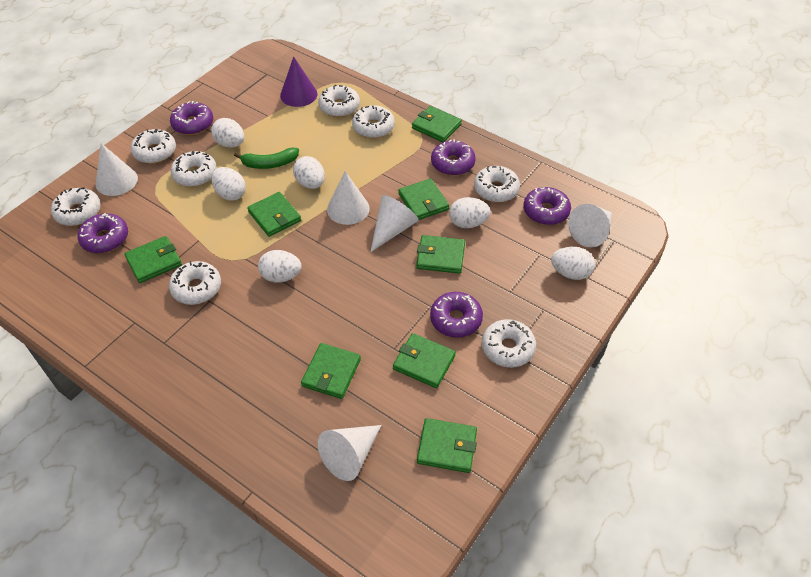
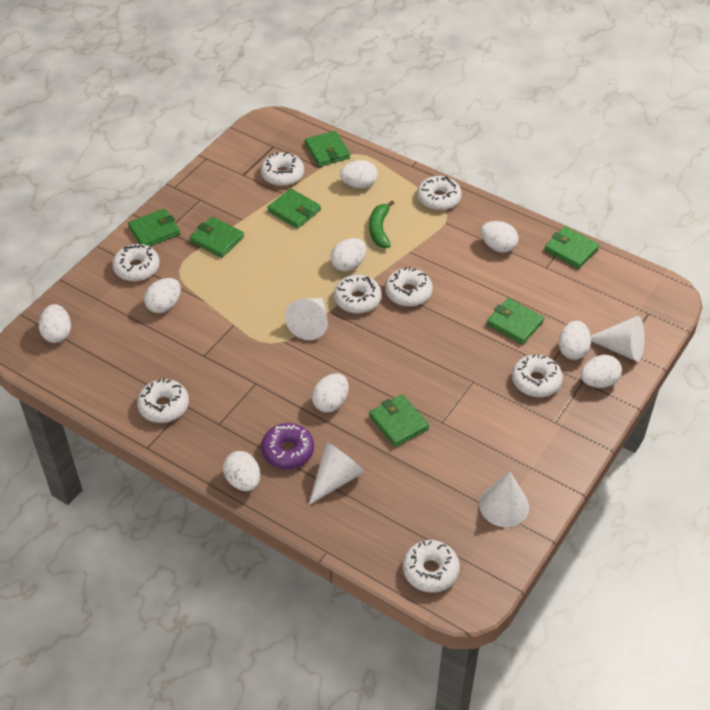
green wallet: 8 -> 7
purple cone: 1 -> 0
purple donut: 5 -> 1
white cone: 5 -> 4
white egg: 6 -> 9

